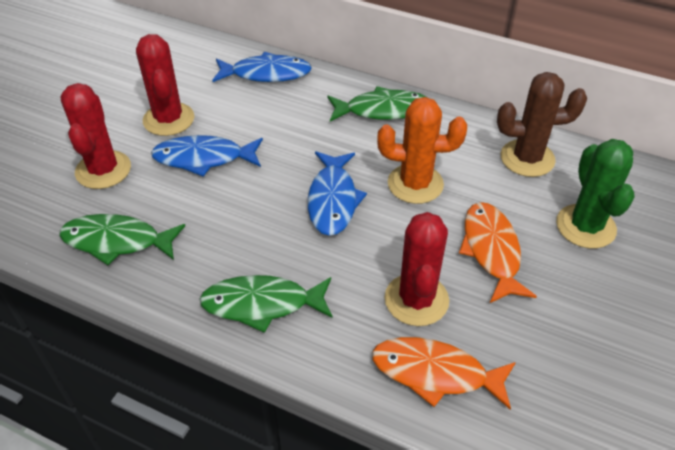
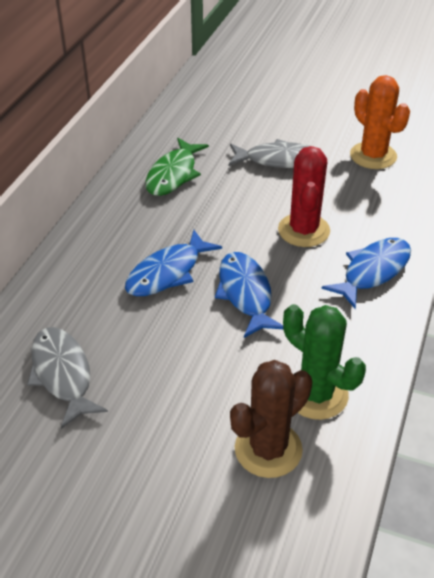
green fish: 3 -> 1
grey fish: 0 -> 2
orange fish: 2 -> 0
red cactus: 3 -> 1

